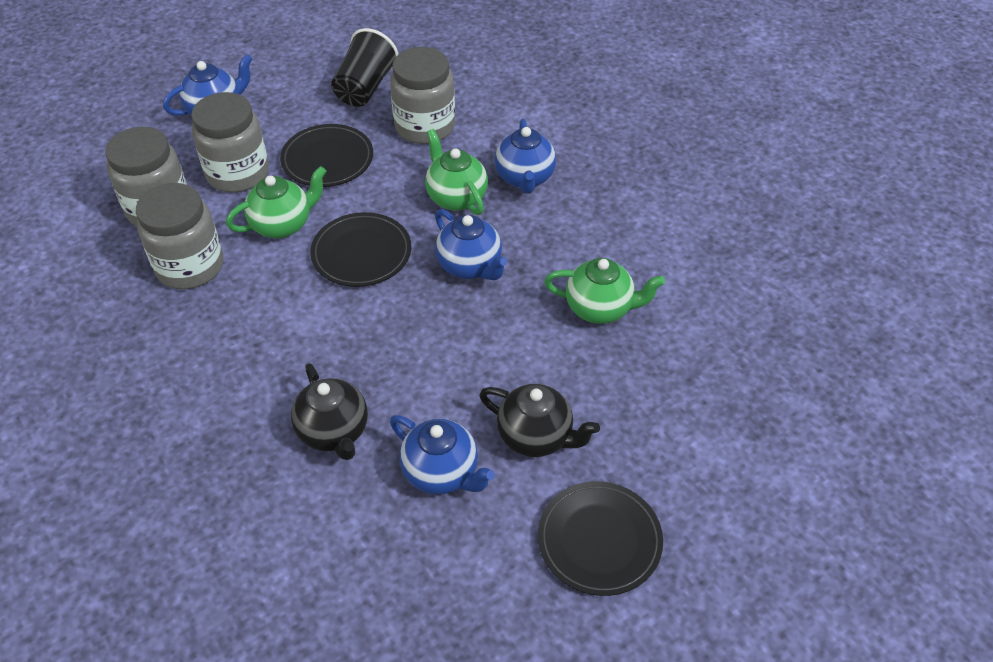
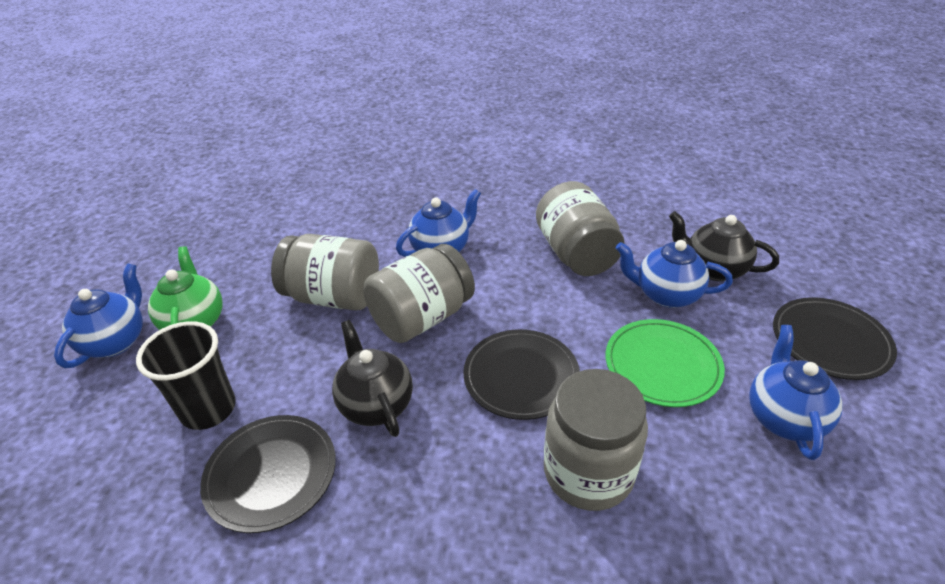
green plate: 0 -> 1
green teapot: 3 -> 1

